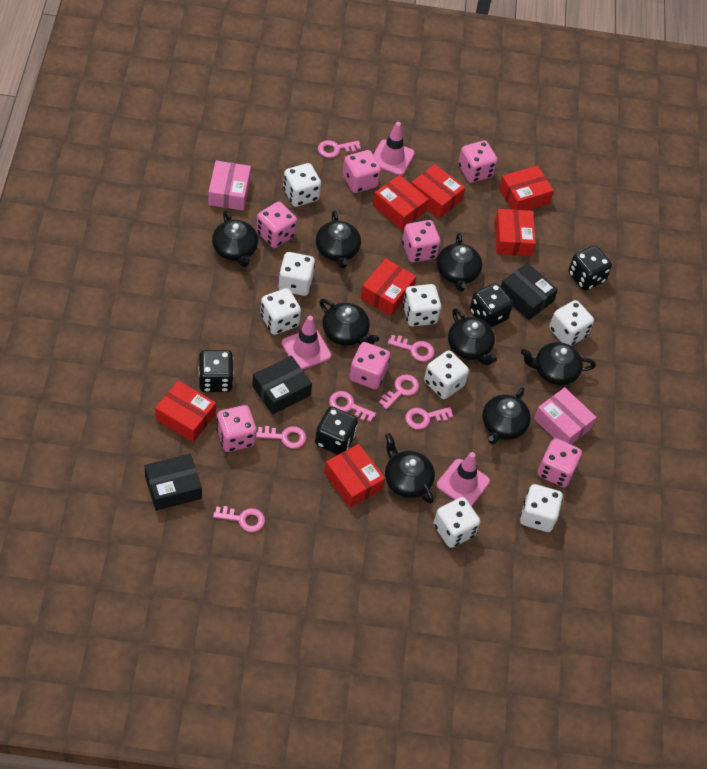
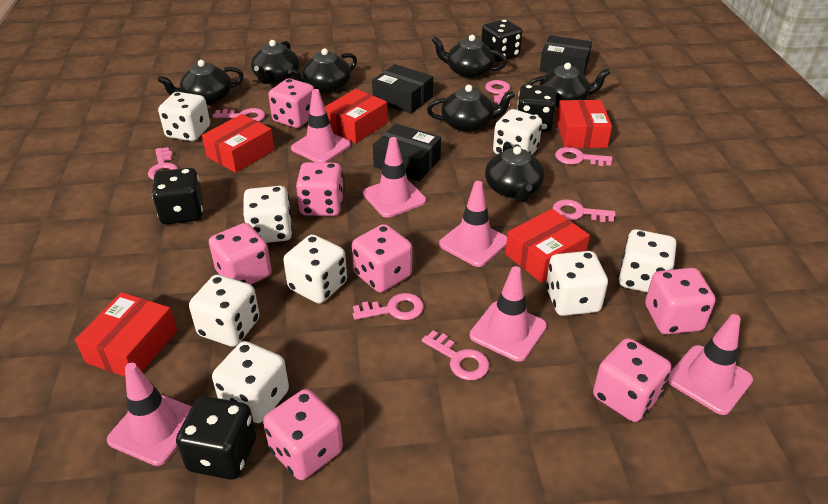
black teapot: 8 -> 7
pink box: 2 -> 0
pink traffic cone: 3 -> 6
red box: 7 -> 5

